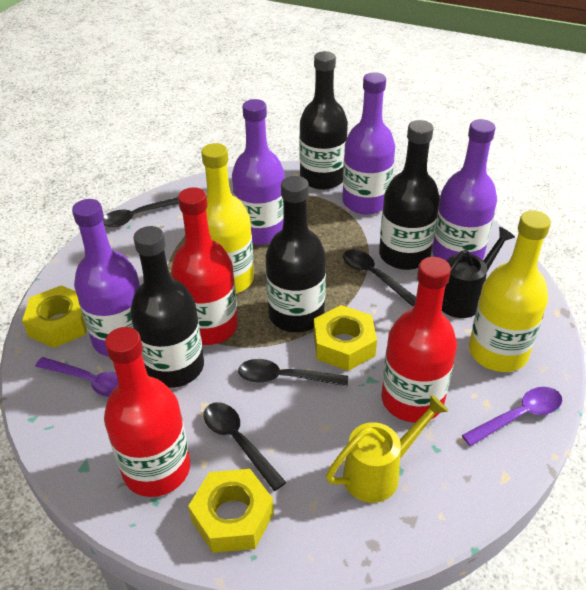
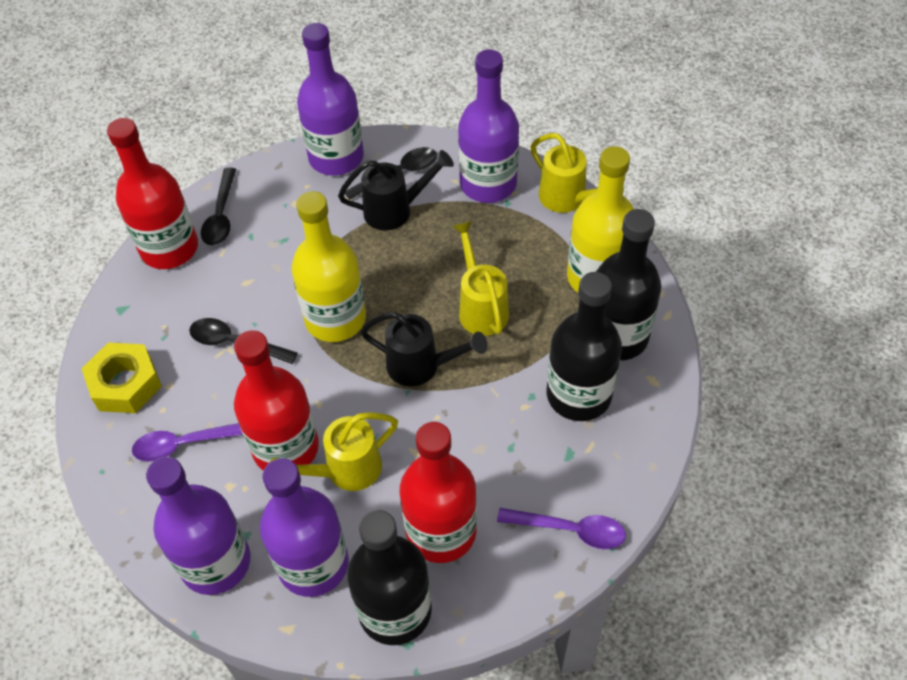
black bottle: 4 -> 3
black spoon: 4 -> 3
black watering can: 1 -> 2
yellow nut: 3 -> 1
yellow watering can: 1 -> 3

